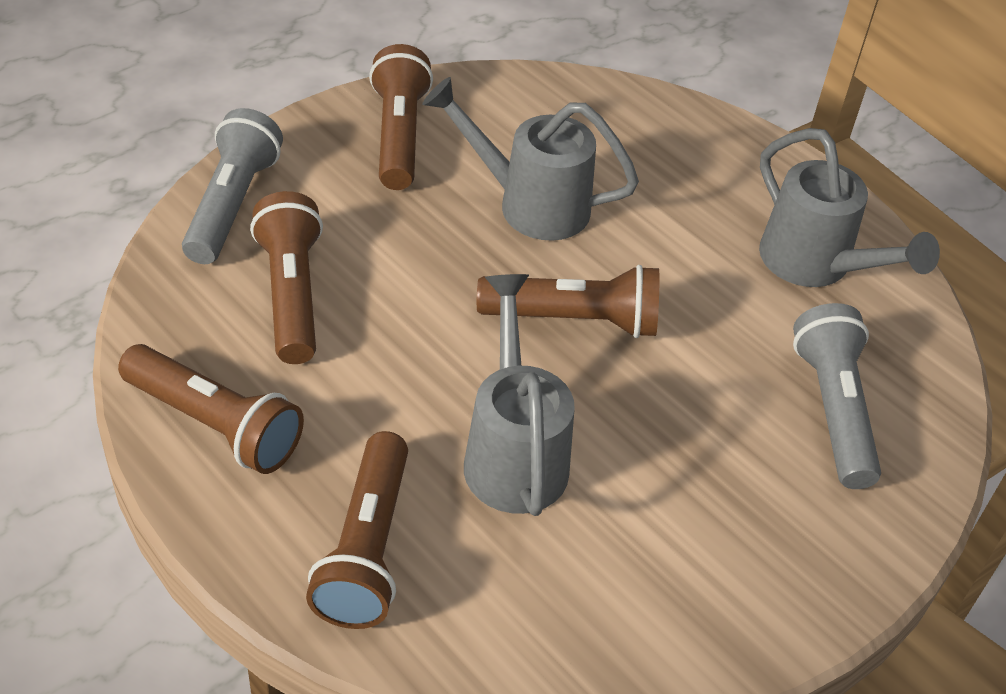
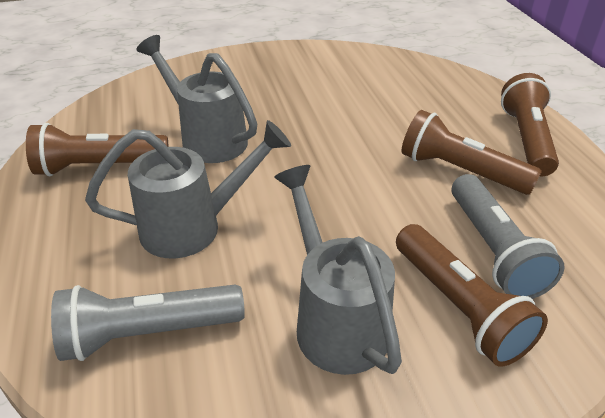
brown flashlight: 5 -> 4

